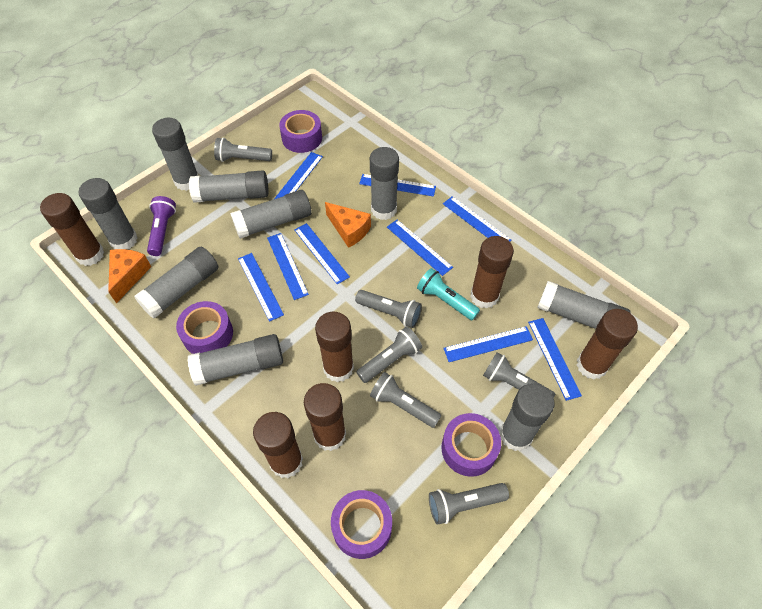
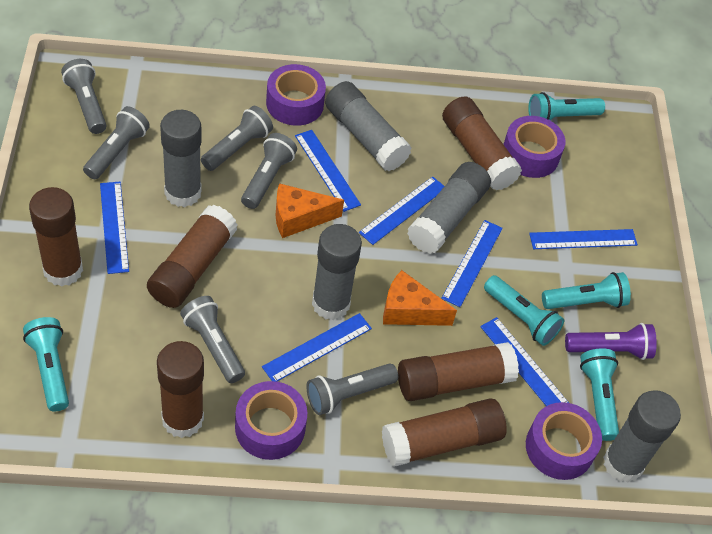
blue ruler: 9 -> 7
grey glue stick: 9 -> 5
turquoise flashlight: 1 -> 5

